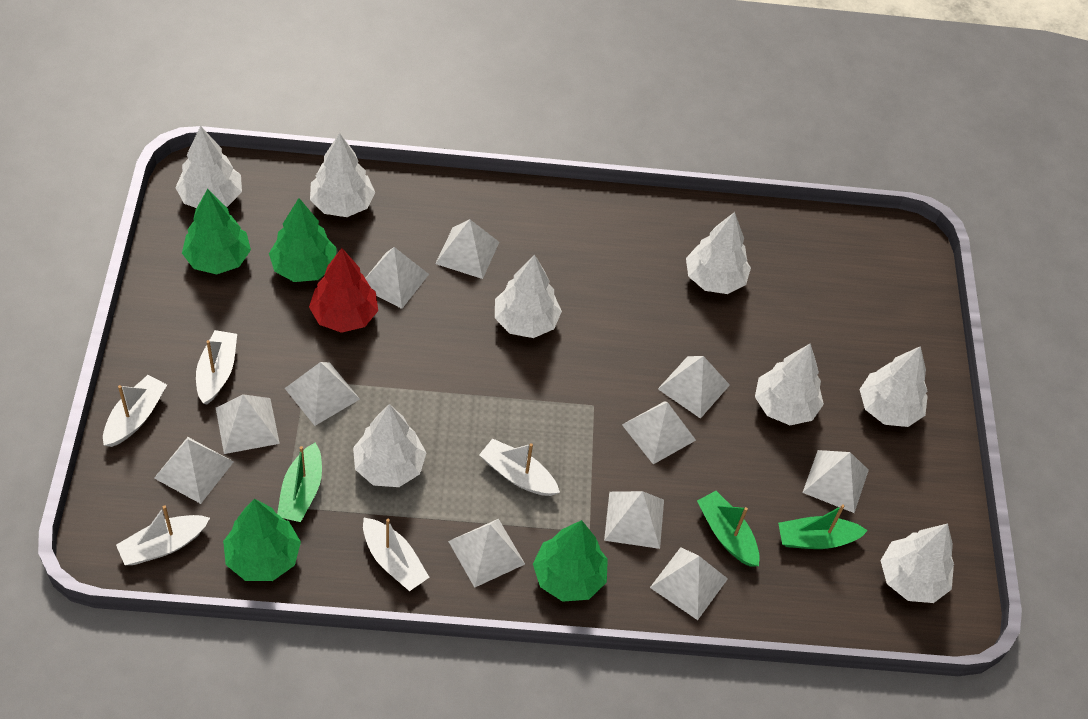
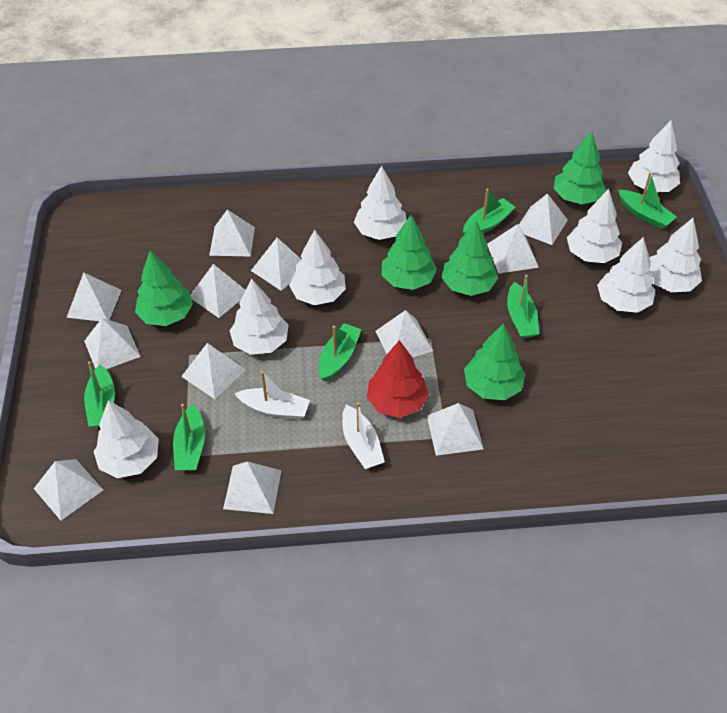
green boat: 3 -> 6
green tree: 4 -> 5
white boat: 5 -> 2
white pyramid: 11 -> 12

